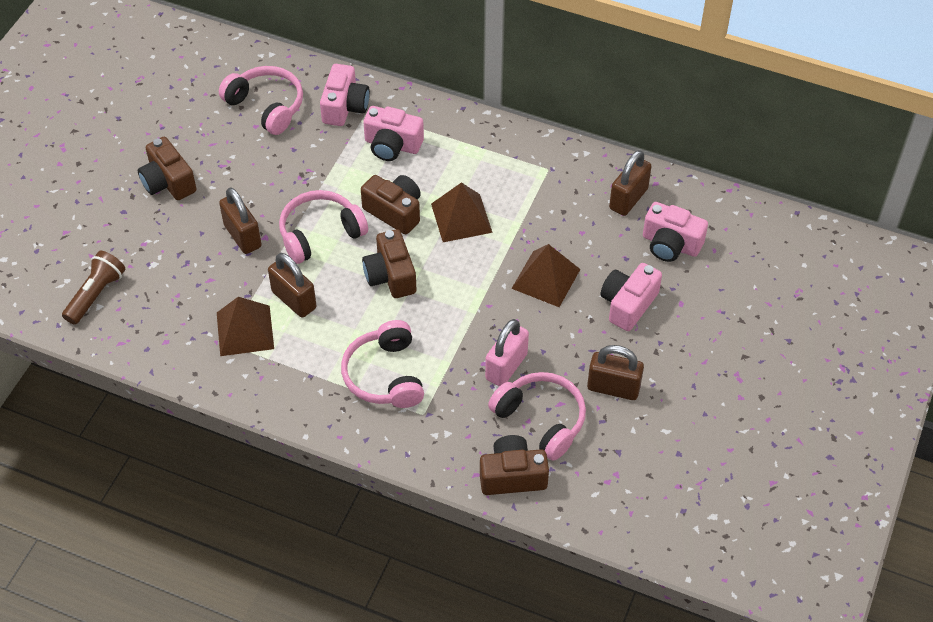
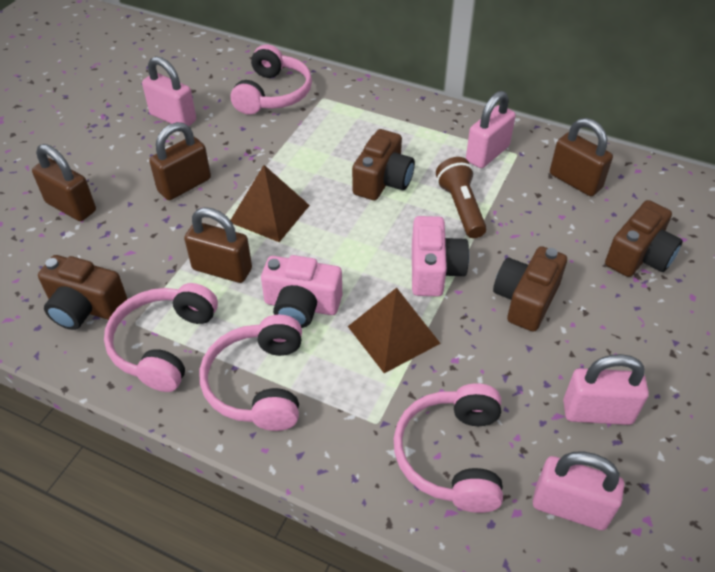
brown pyramid: 3 -> 2
pink camera: 4 -> 2
pink padlock: 1 -> 4

